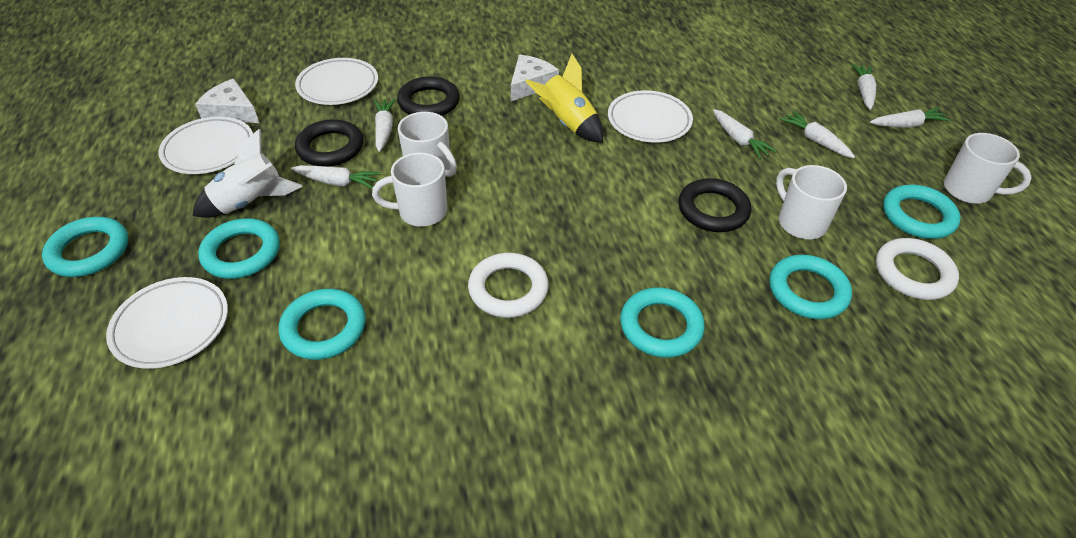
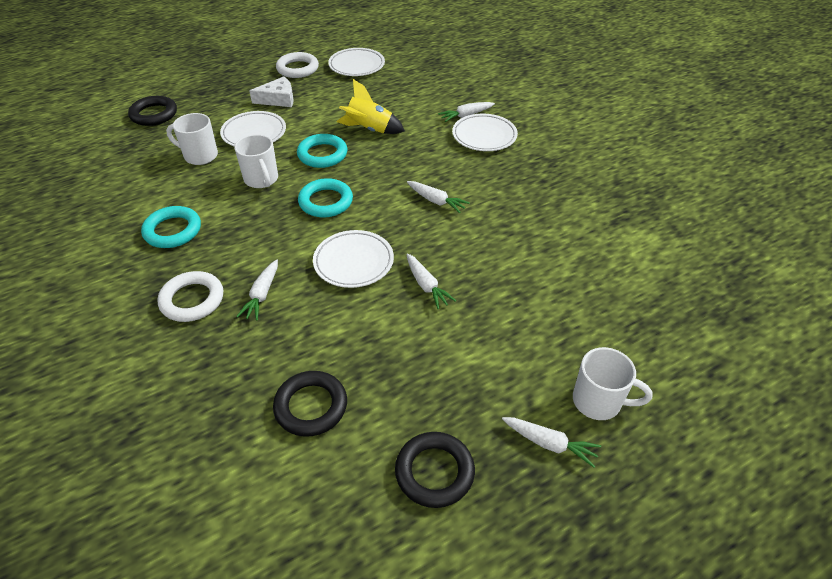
turquoise ring: 6 -> 3
white carrot: 6 -> 5
white cheese: 2 -> 1
white mug: 4 -> 3
white rocket: 1 -> 0

